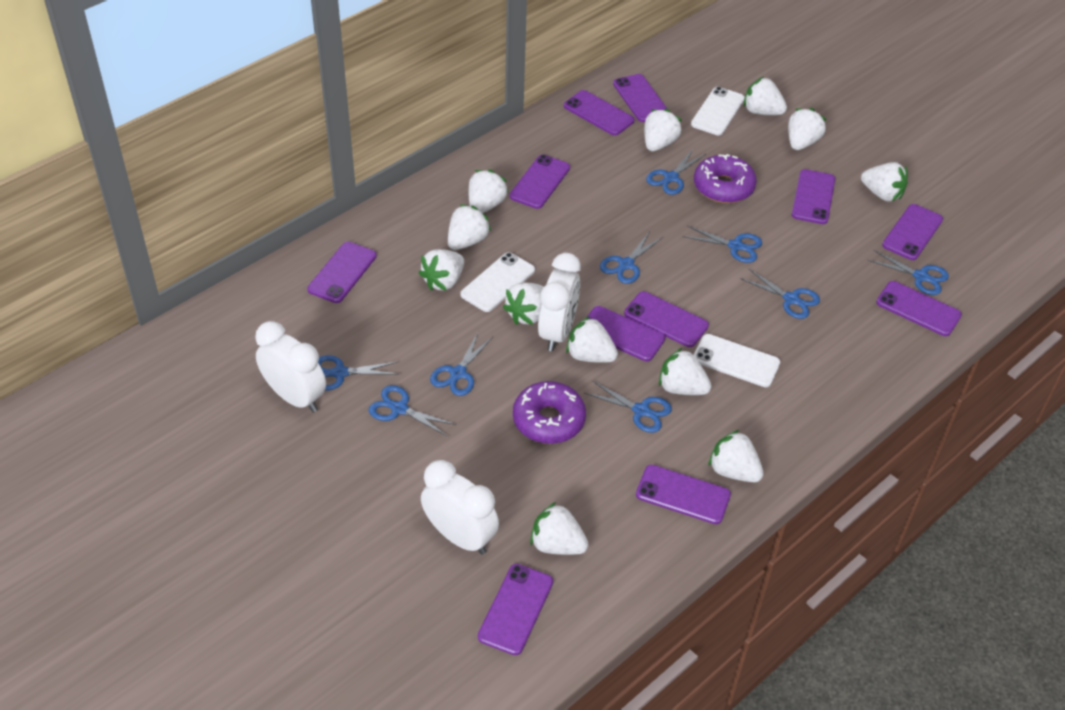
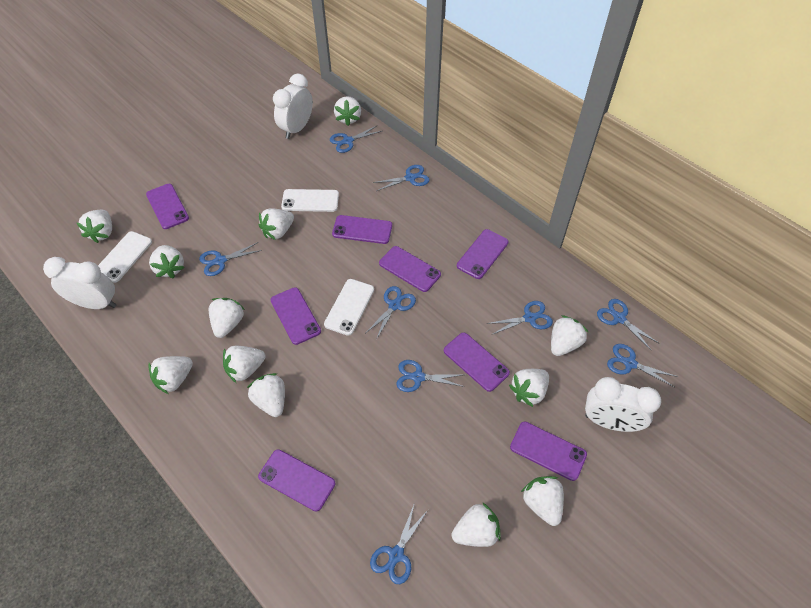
purple donut: 2 -> 0
purple phone: 11 -> 8

